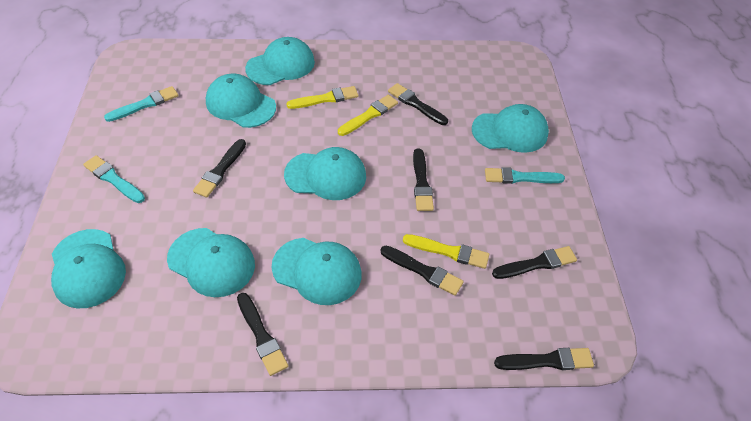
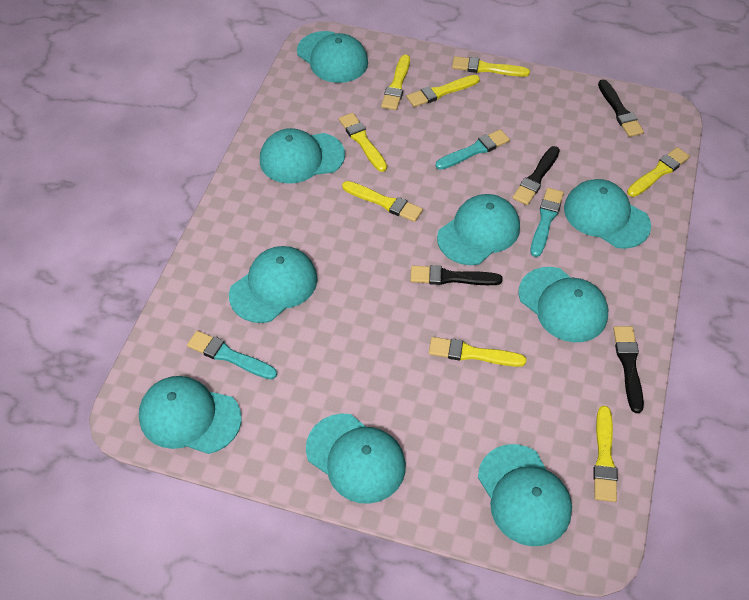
black brush: 7 -> 4
turquoise cap: 7 -> 9
yellow brush: 3 -> 8

